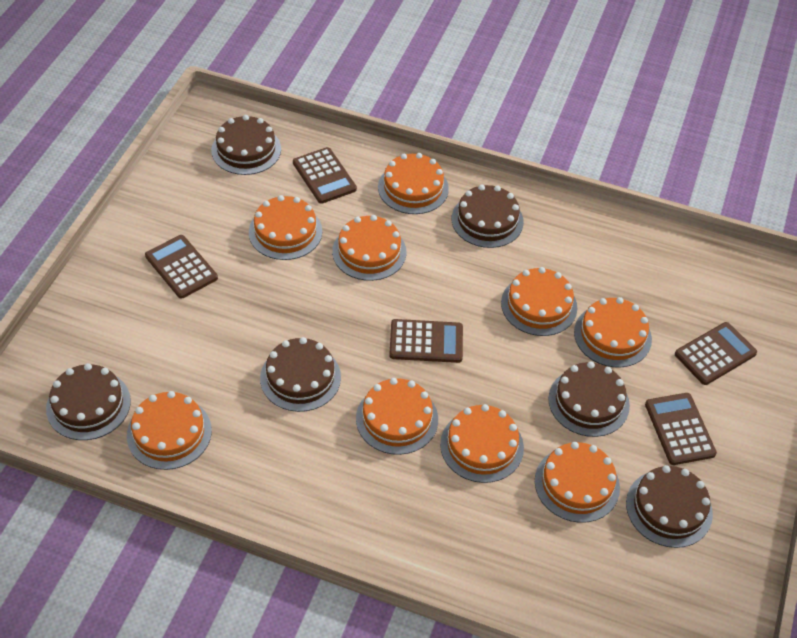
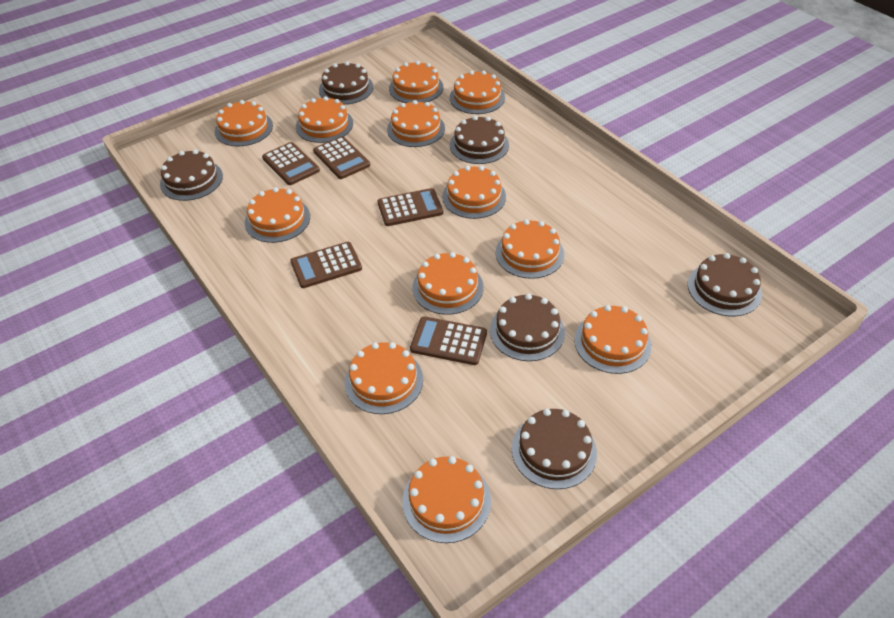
orange cake: 9 -> 12

